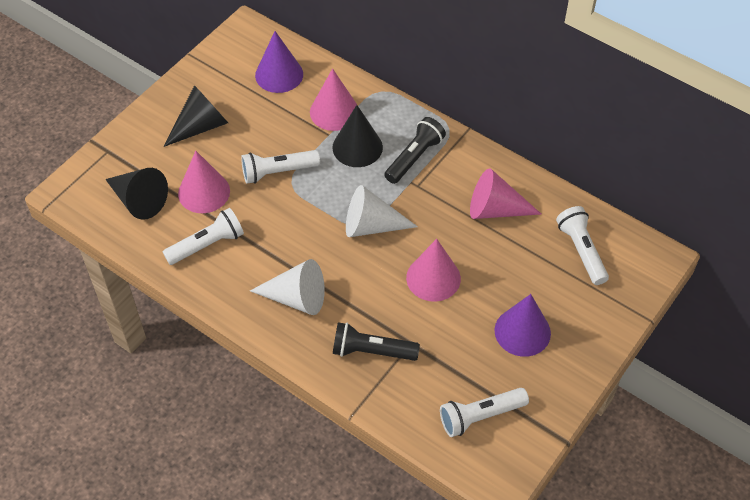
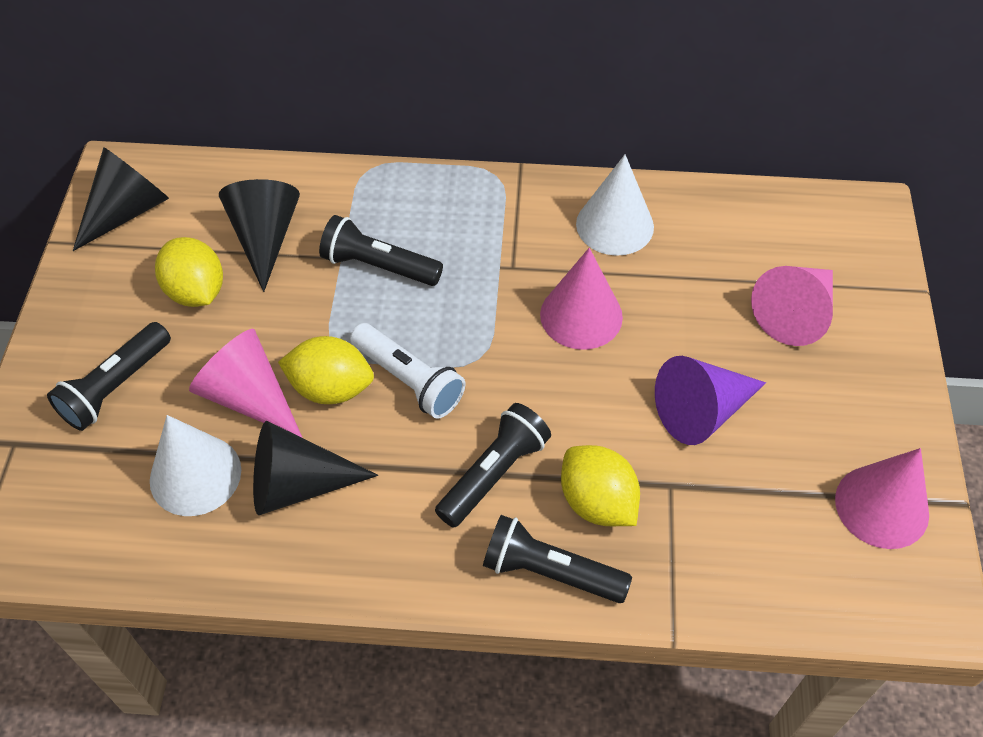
black flashlight: 2 -> 4
purple cone: 2 -> 1
white flashlight: 4 -> 1
yellow lemon: 0 -> 3

